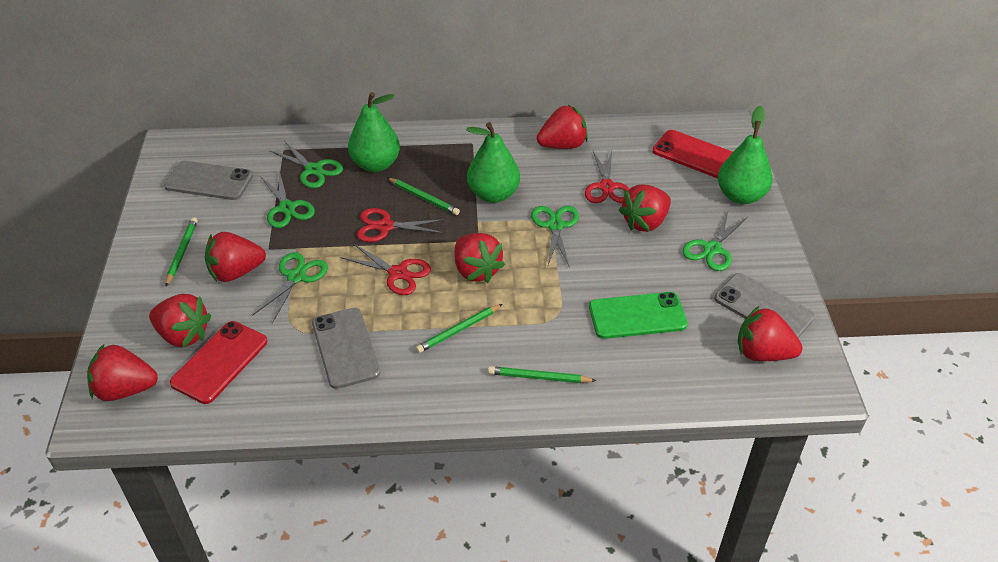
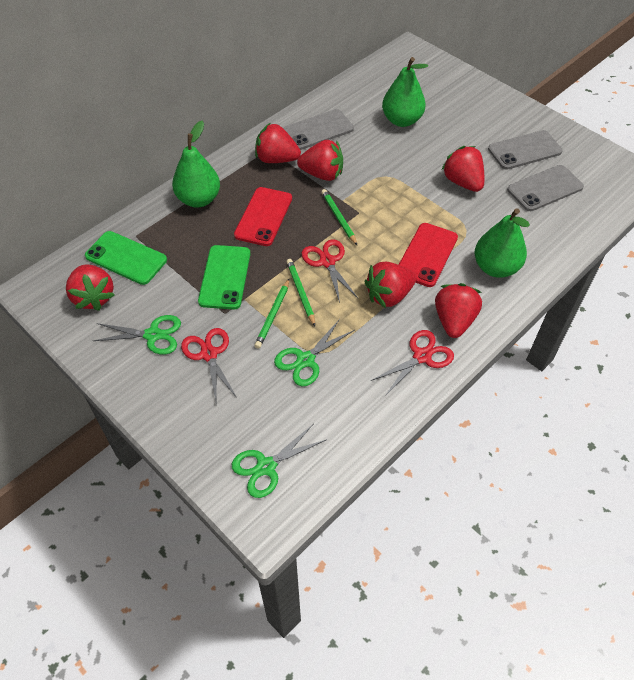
green pencil: 4 -> 3
green phone: 1 -> 2
green scissors: 5 -> 3
red strawberry: 7 -> 6

